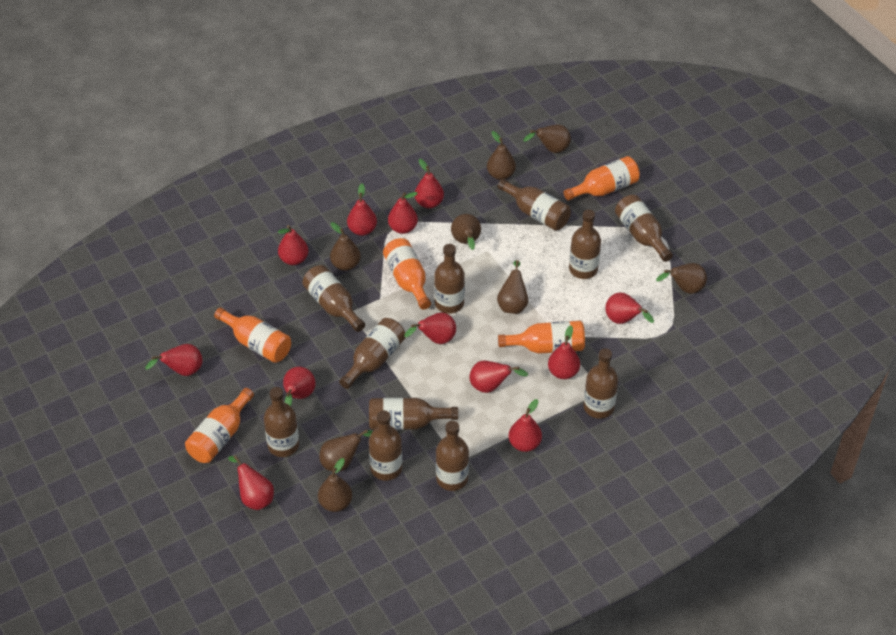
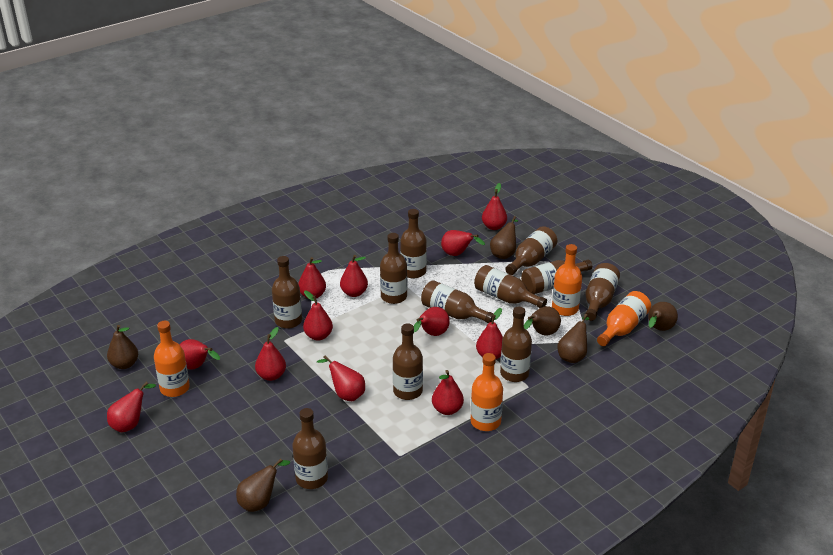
brown pear: 8 -> 6
orange bottle: 5 -> 4

